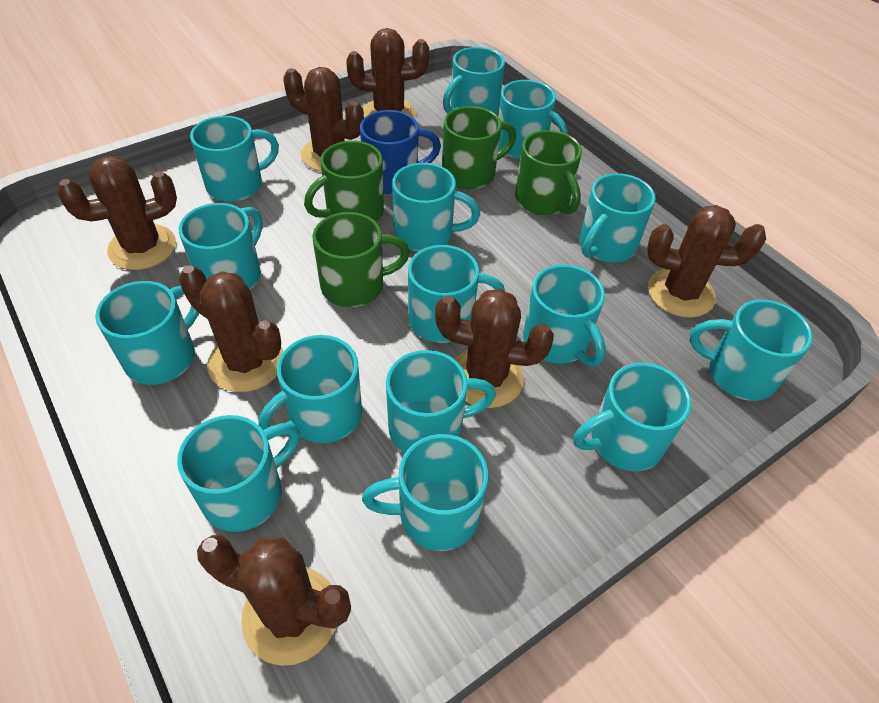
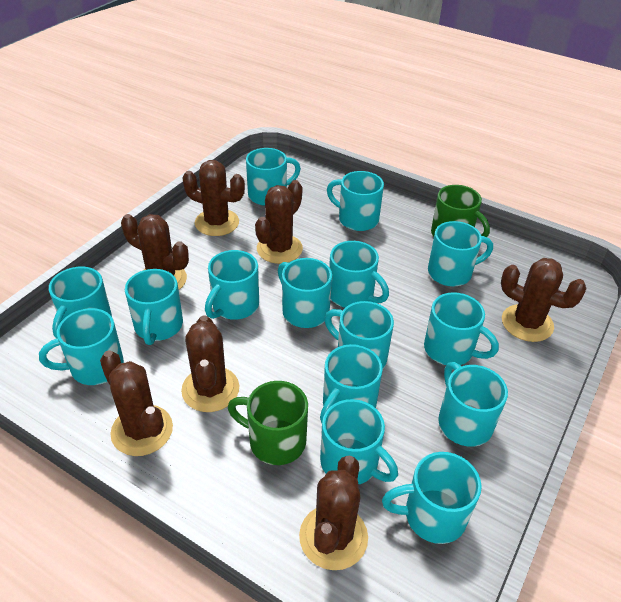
blue mug: 1 -> 0
green mug: 4 -> 2

